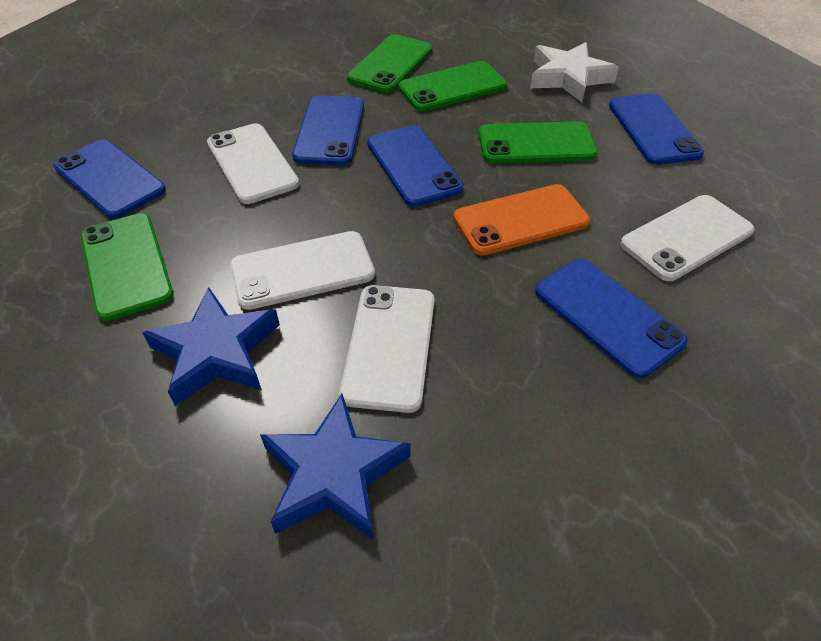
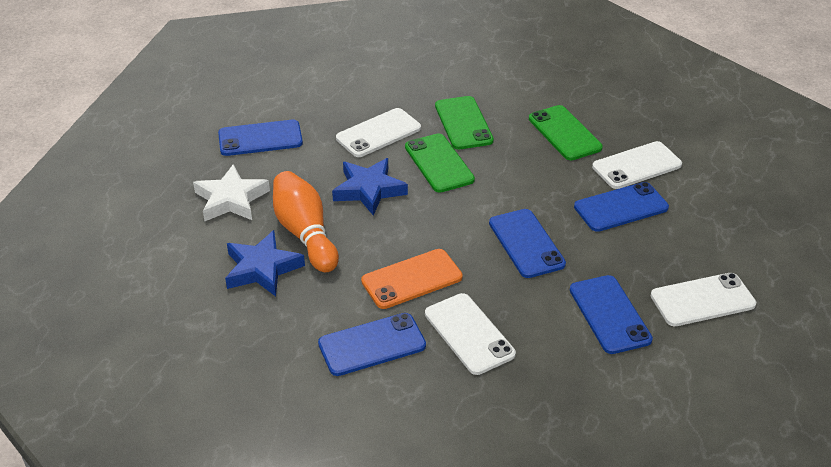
green phone: 4 -> 3
orange bowling pin: 0 -> 1

